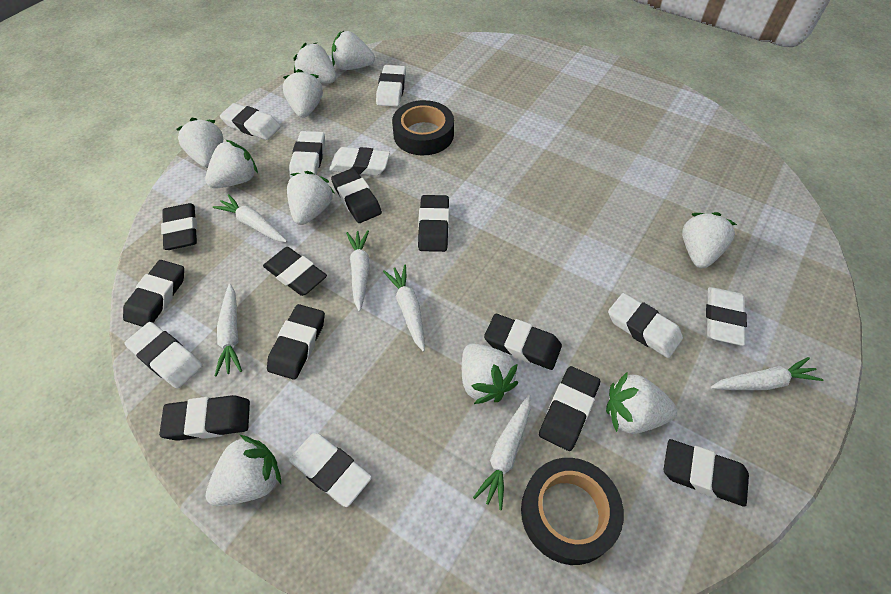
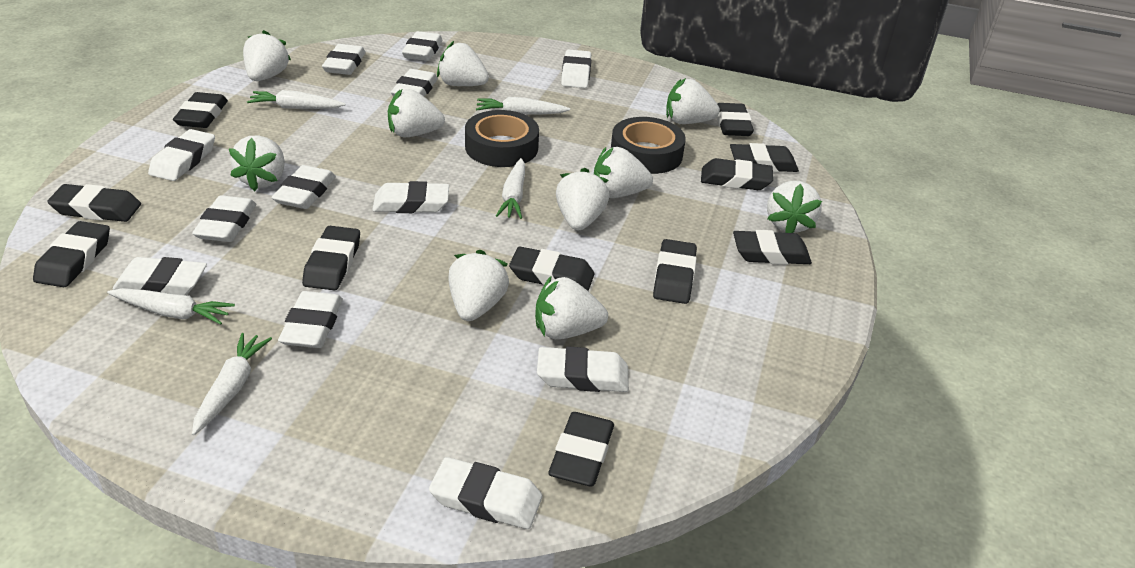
black eraser: 10 -> 11
white carrot: 6 -> 5
white eraser: 8 -> 12

